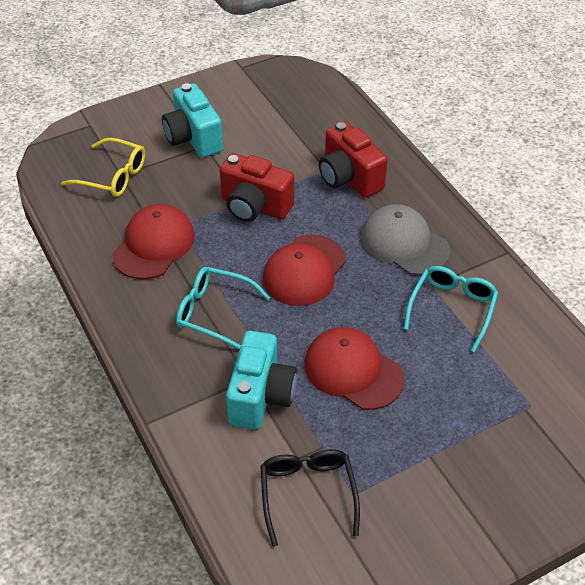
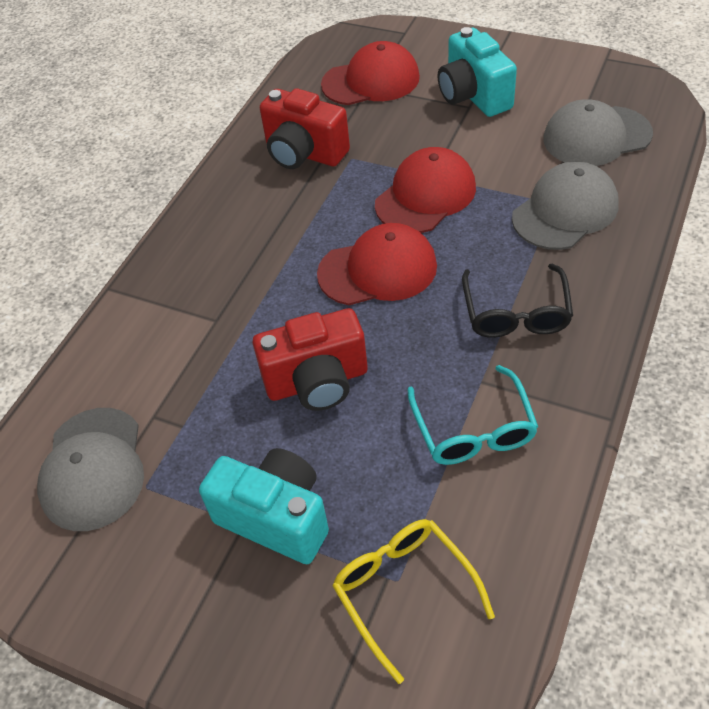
grey cap: 1 -> 3
turquoise glasses: 2 -> 1

